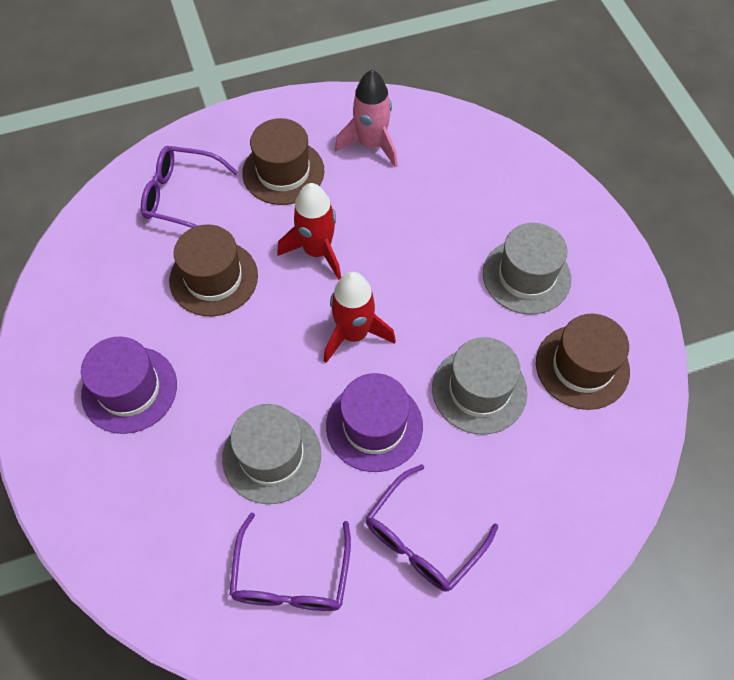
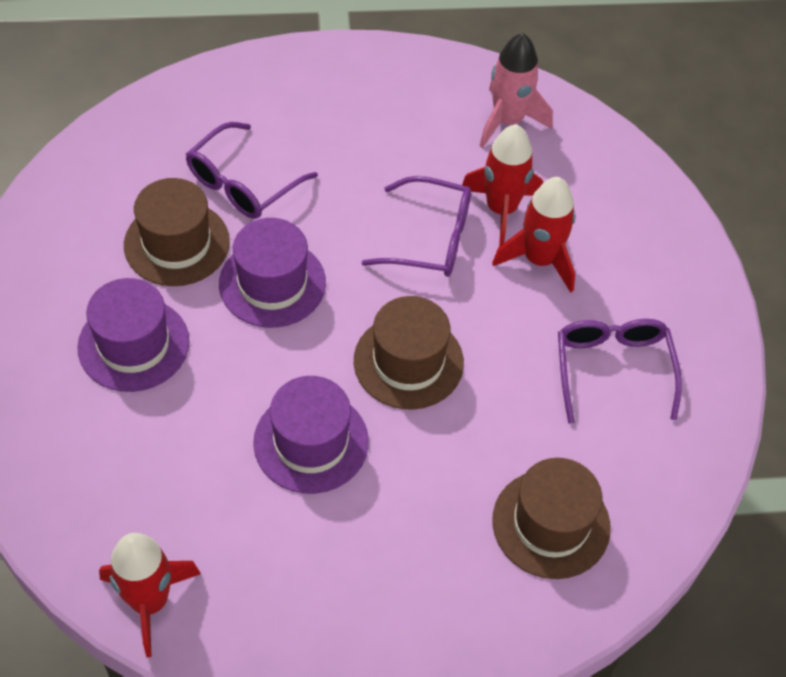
grey hat: 3 -> 0
purple hat: 2 -> 3
red rocket: 2 -> 3

